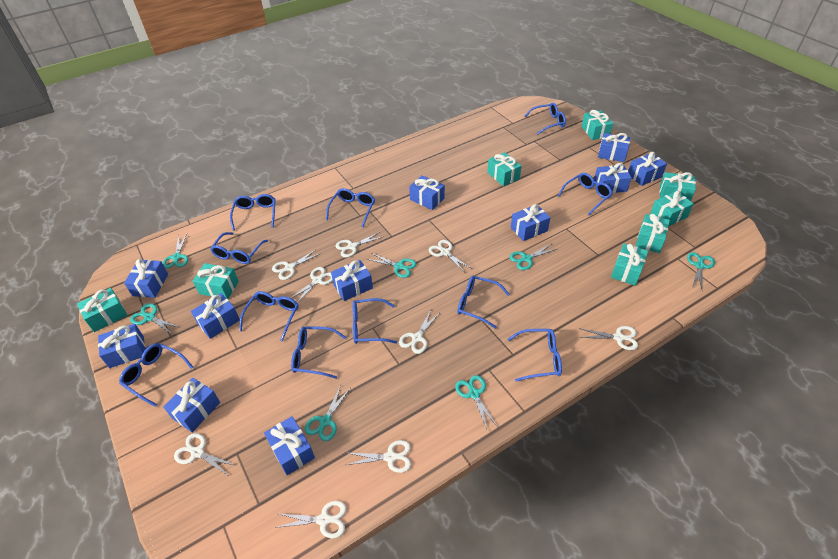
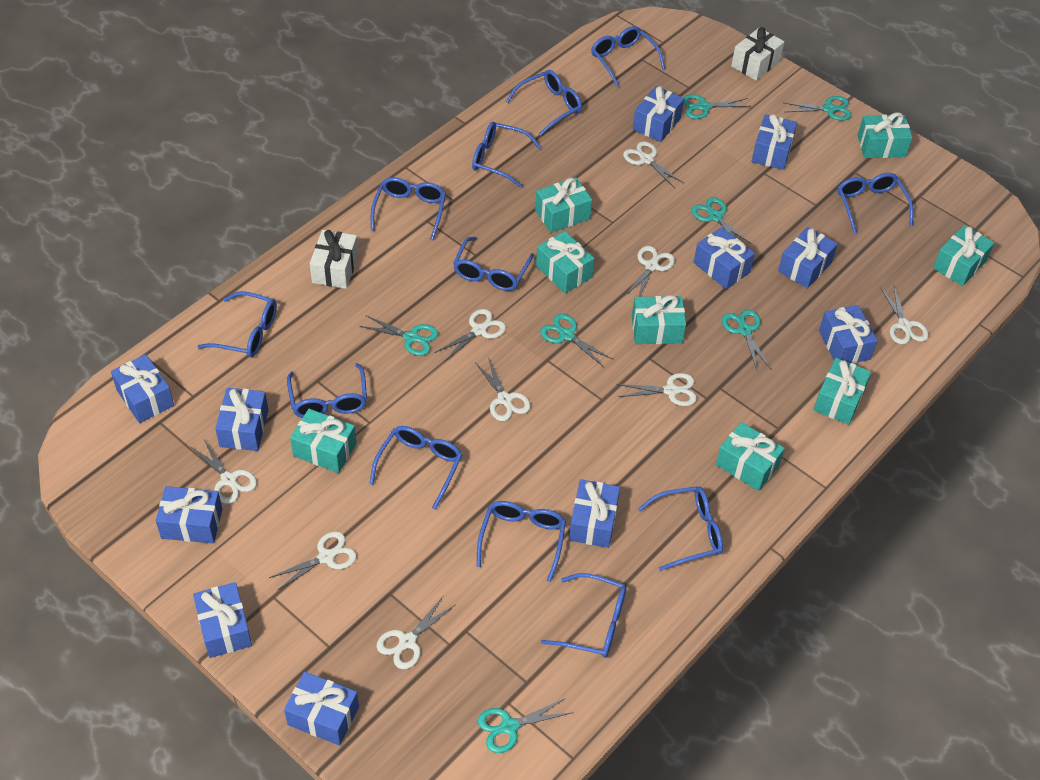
blue glasses: 11 -> 12
white gift: 0 -> 2

